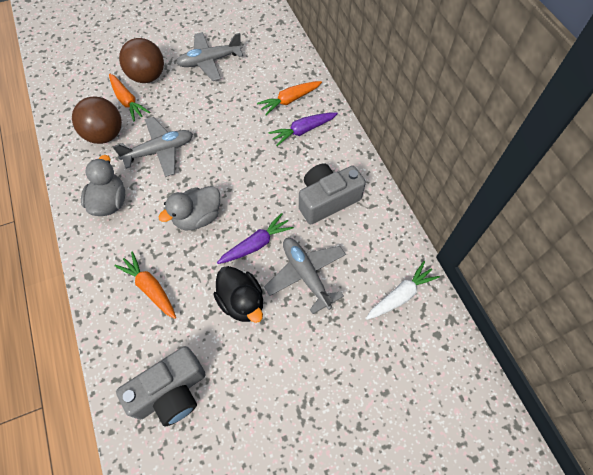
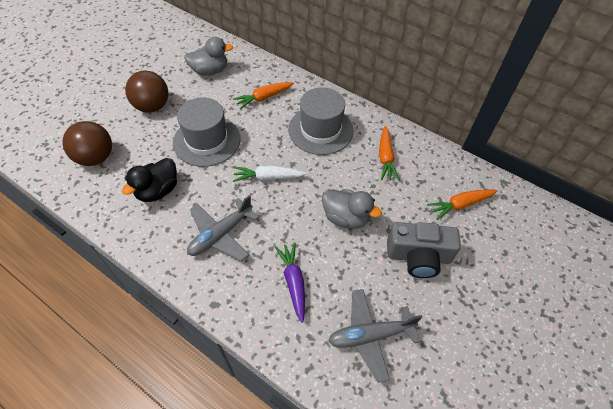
grey camera: 2 -> 1
grey hat: 0 -> 2
grey plane: 3 -> 2
purple carrot: 2 -> 1

